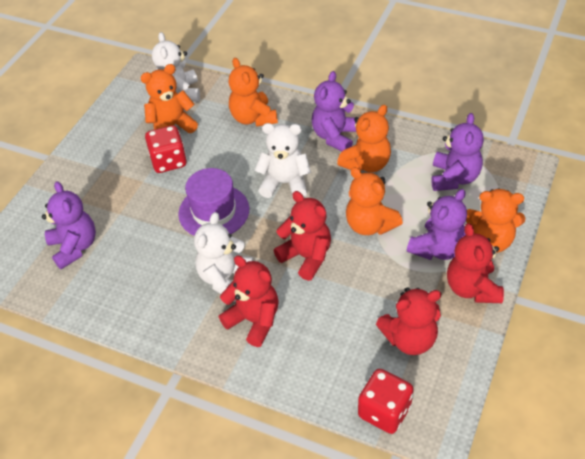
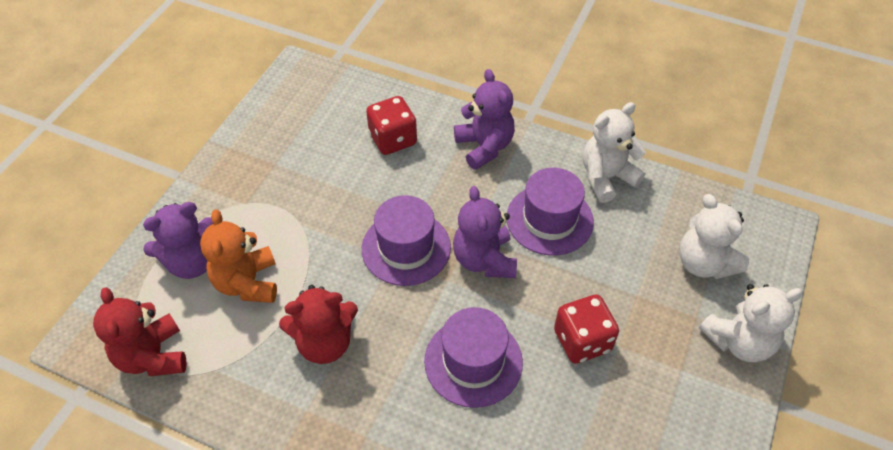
orange teddy bear: 5 -> 1
purple hat: 1 -> 3
purple teddy bear: 4 -> 3
red teddy bear: 4 -> 2

